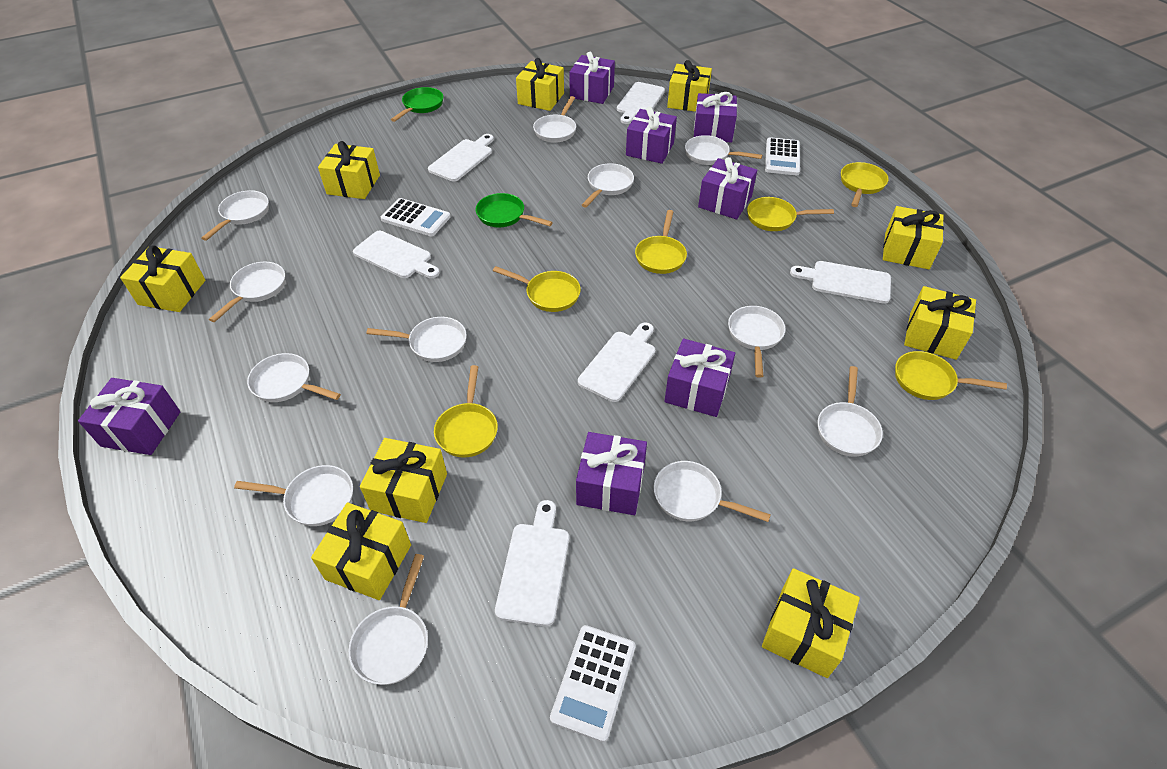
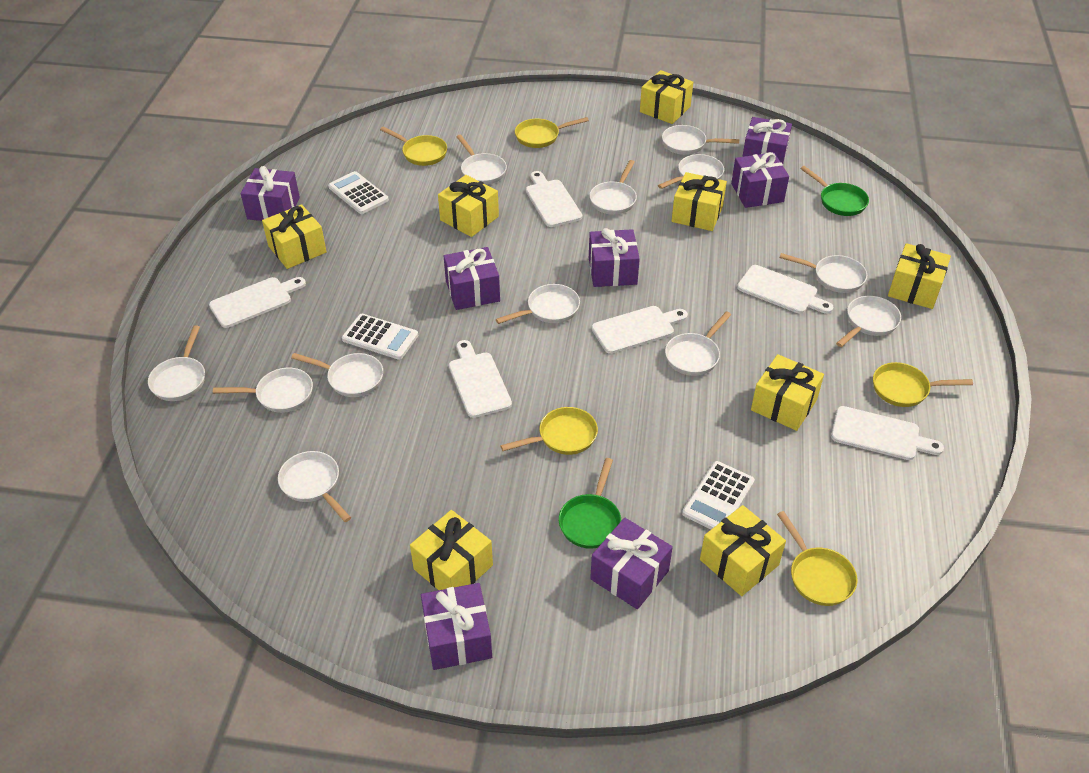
yellow gift: 9 -> 8
yellow pan: 6 -> 5

